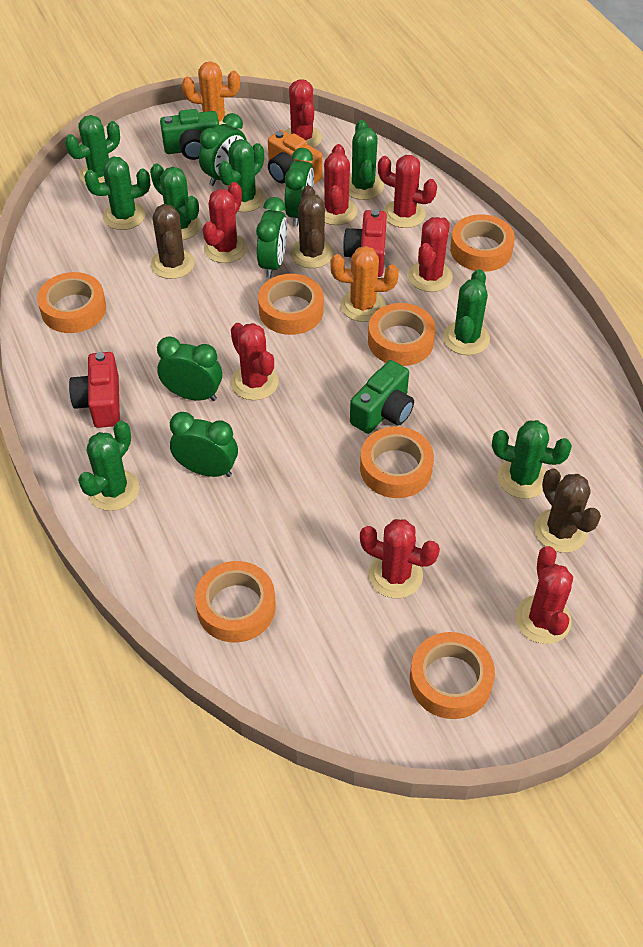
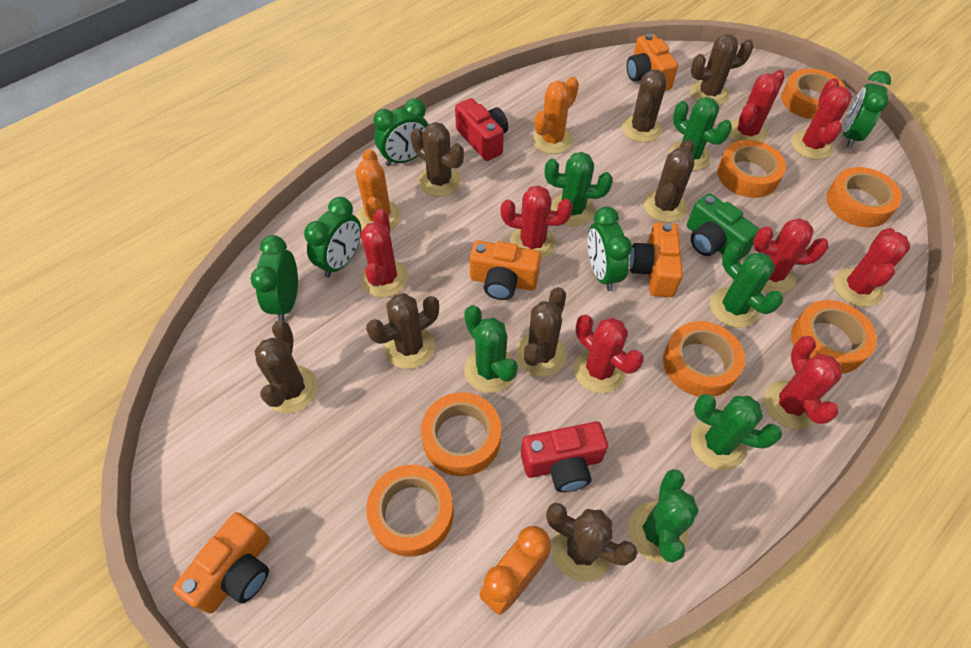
brown cactus: 3 -> 8
green cactus: 8 -> 6
green camera: 2 -> 1
orange camera: 1 -> 4
orange clock: 0 -> 1

